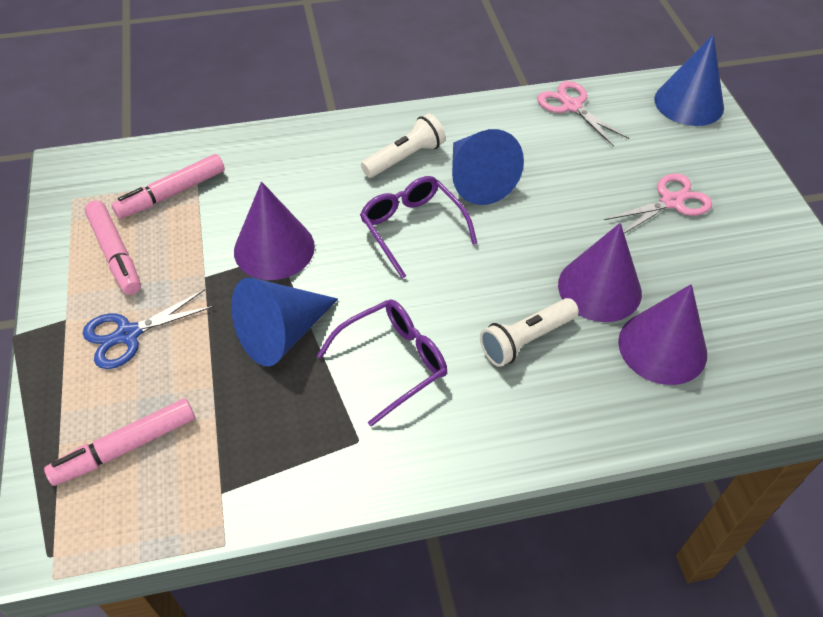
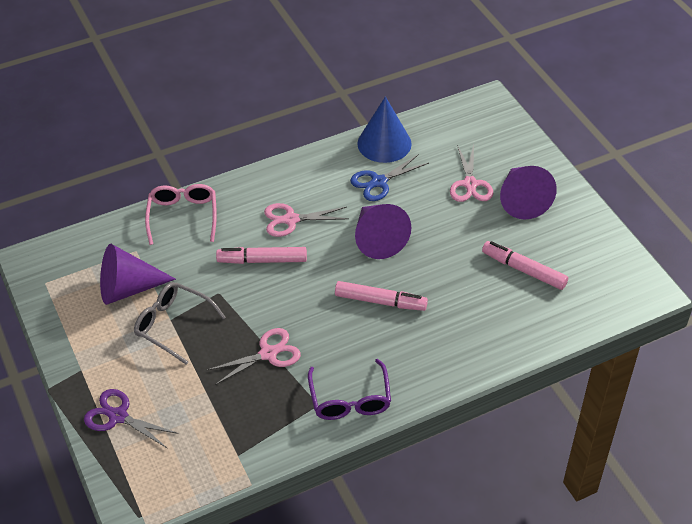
blue cone: 3 -> 1
grey glasses: 0 -> 1
pink glasses: 0 -> 1
pink scissors: 2 -> 3
purple glasses: 2 -> 1
purple scissors: 0 -> 1
white flashlight: 2 -> 0

